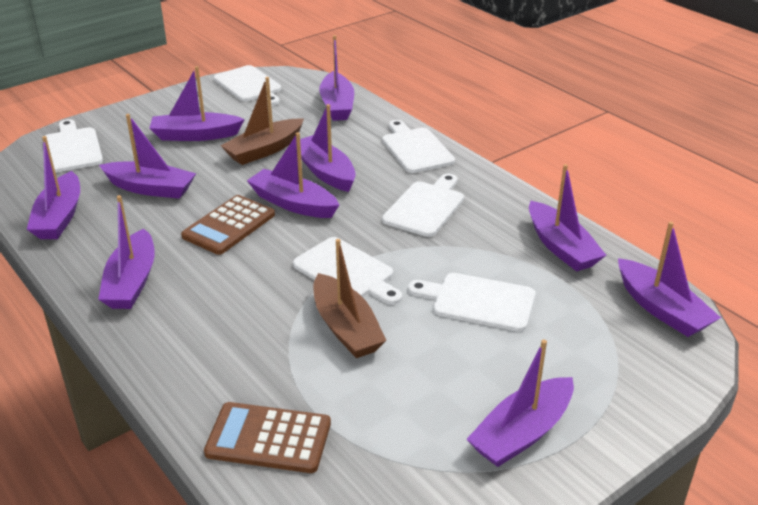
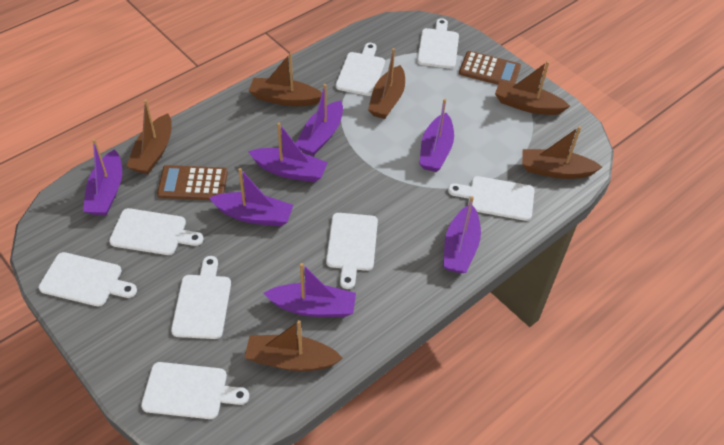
brown boat: 2 -> 6
purple boat: 10 -> 7
white cutting board: 6 -> 8

